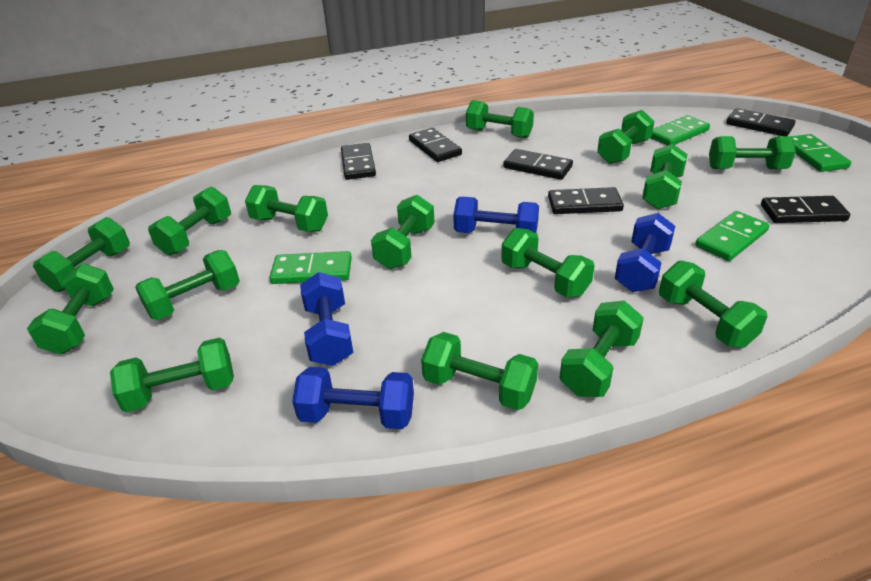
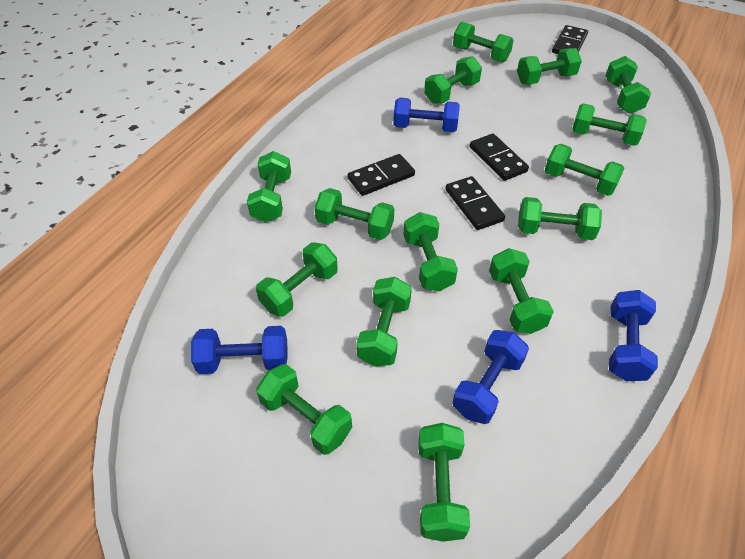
black domino: 6 -> 4
green domino: 4 -> 0

